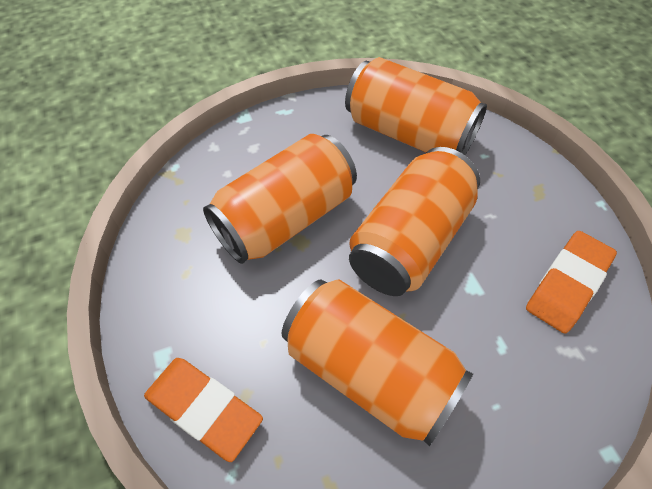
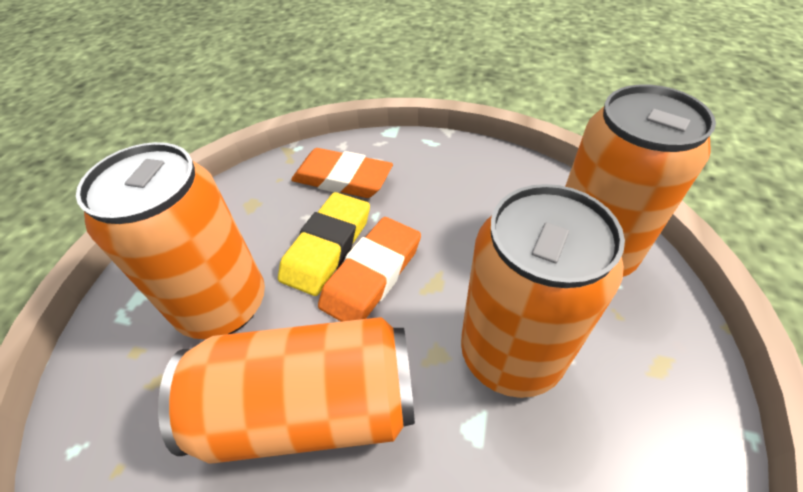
yellow eraser: 0 -> 1

